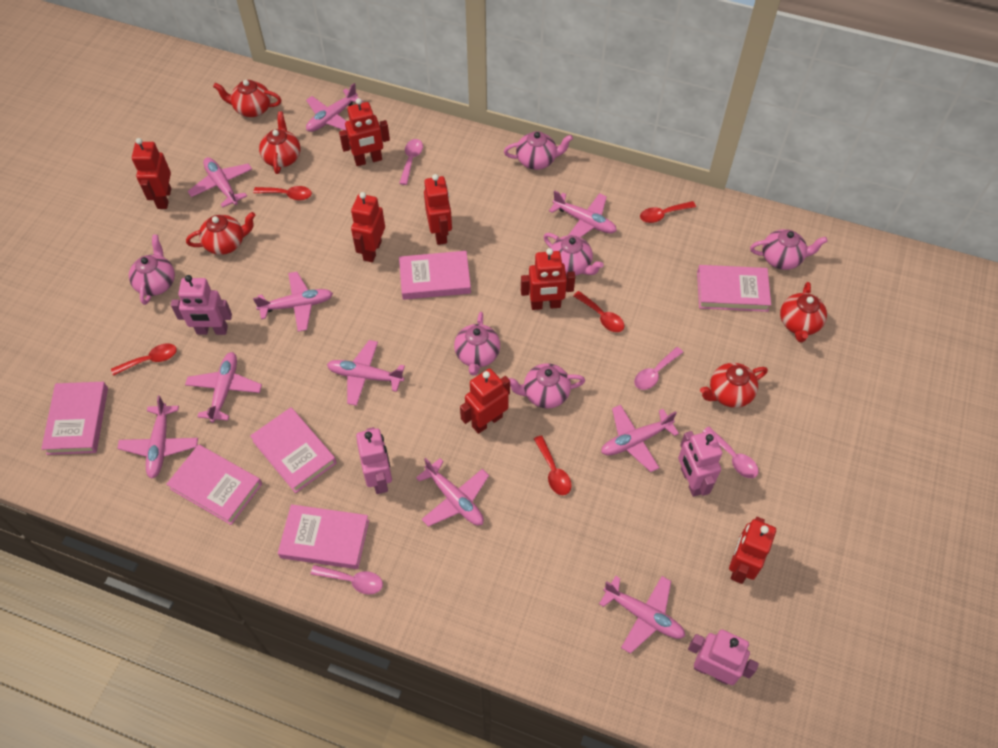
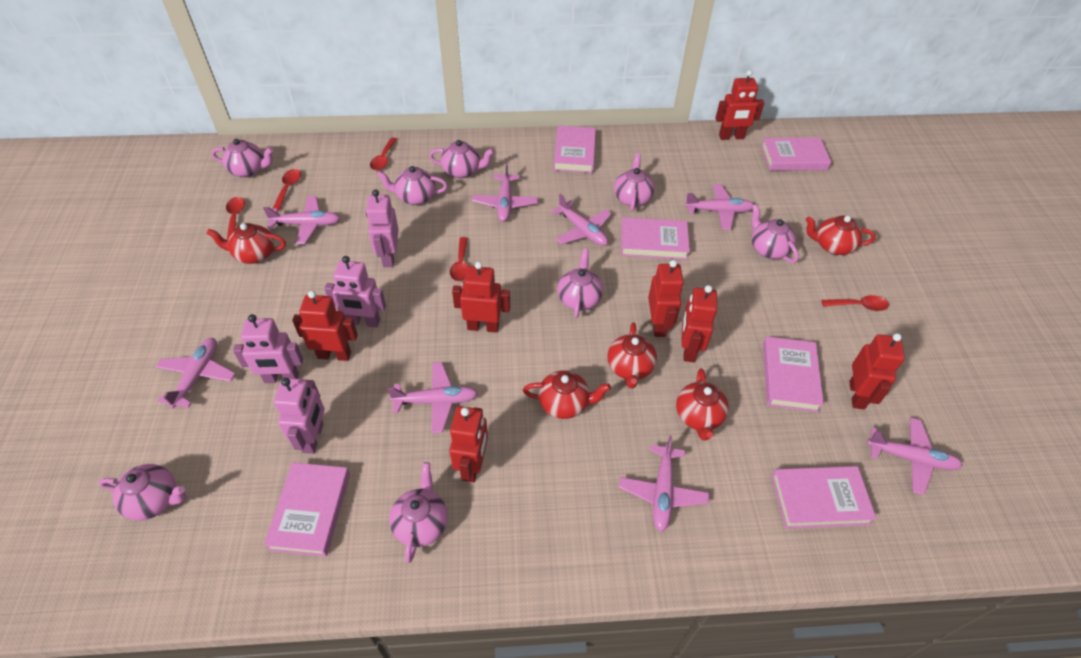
pink plane: 10 -> 8
pink spoon: 4 -> 0
pink teapot: 6 -> 8

